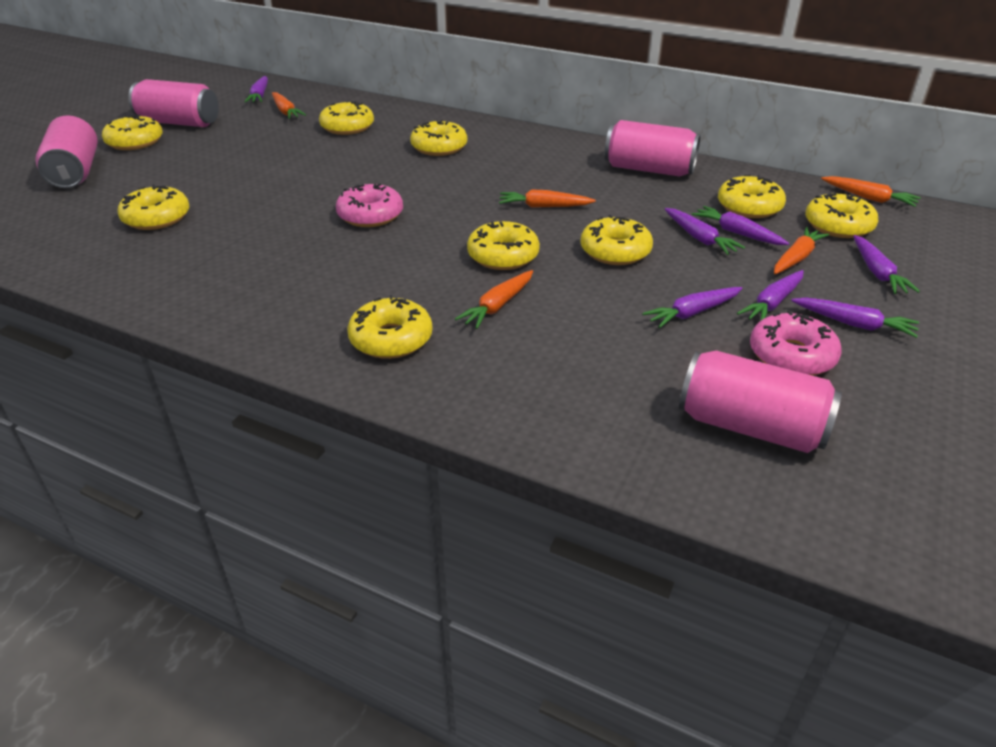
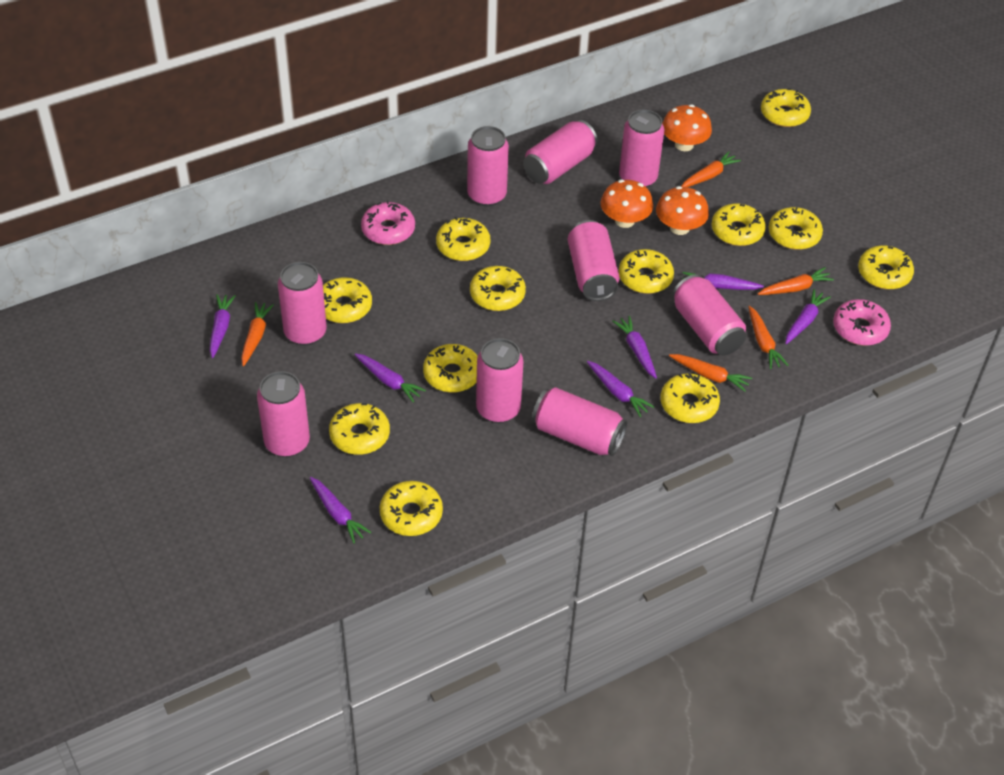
orange mushroom: 0 -> 3
pink can: 4 -> 9
yellow donut: 9 -> 12

